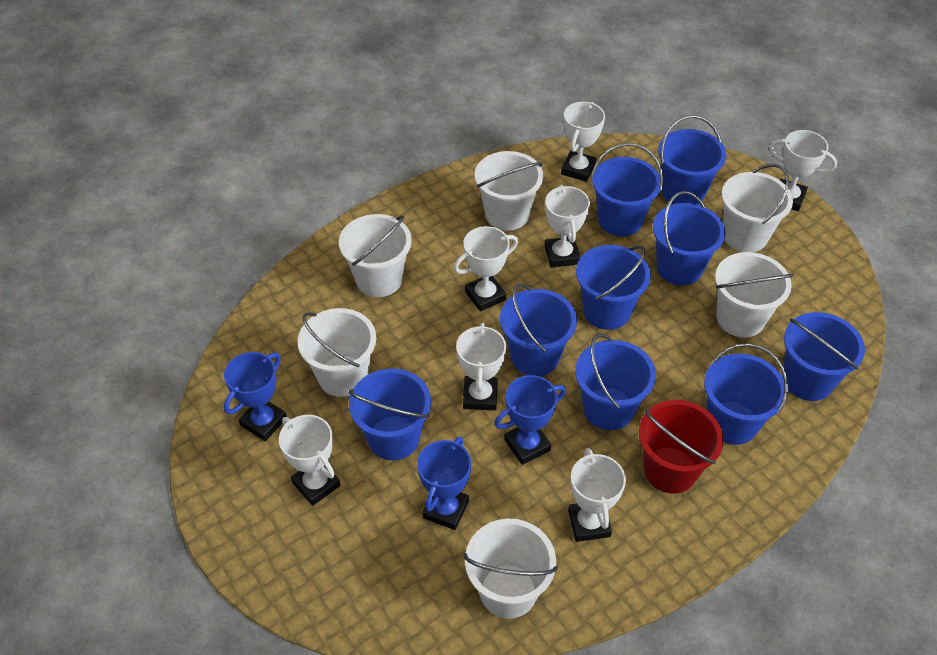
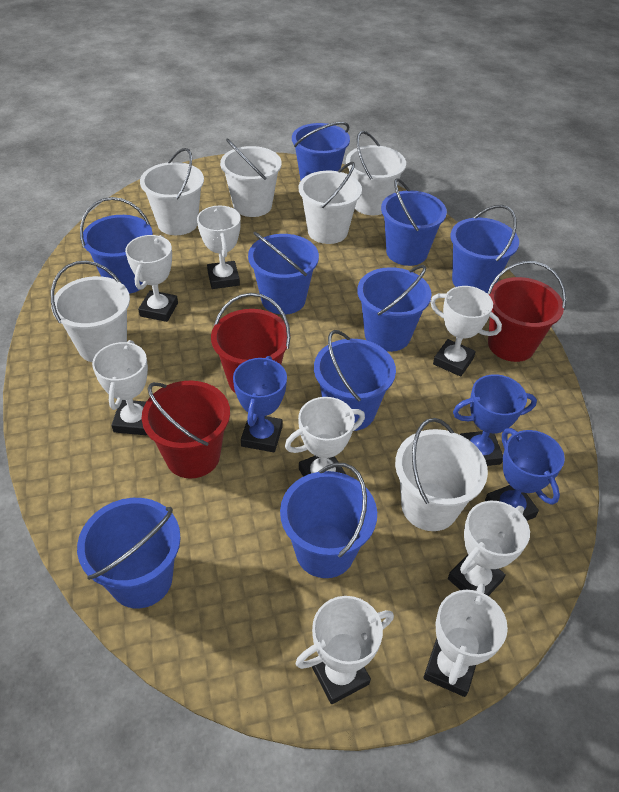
red bucket: 1 -> 3
white trophy: 7 -> 8

